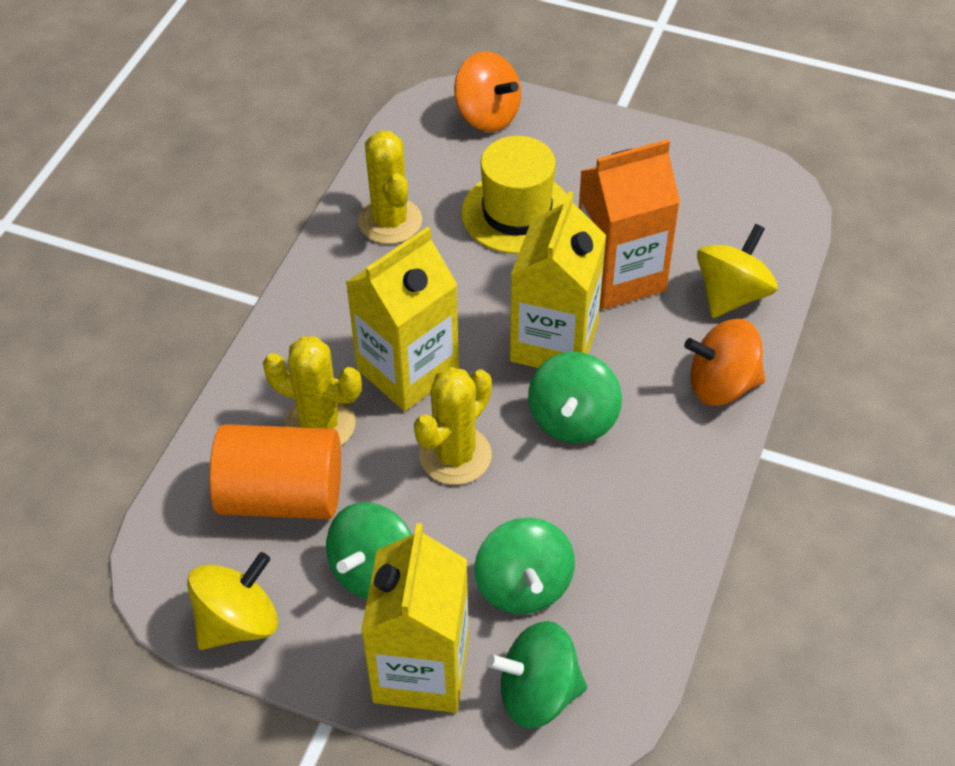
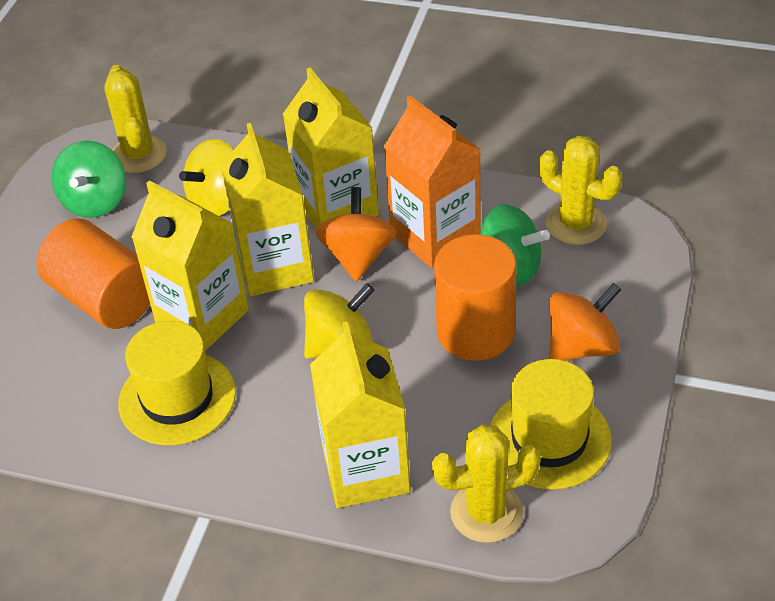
green spinning top: 4 -> 2
orange cylinder: 1 -> 2
yellow carton: 3 -> 4
yellow hat: 1 -> 2

